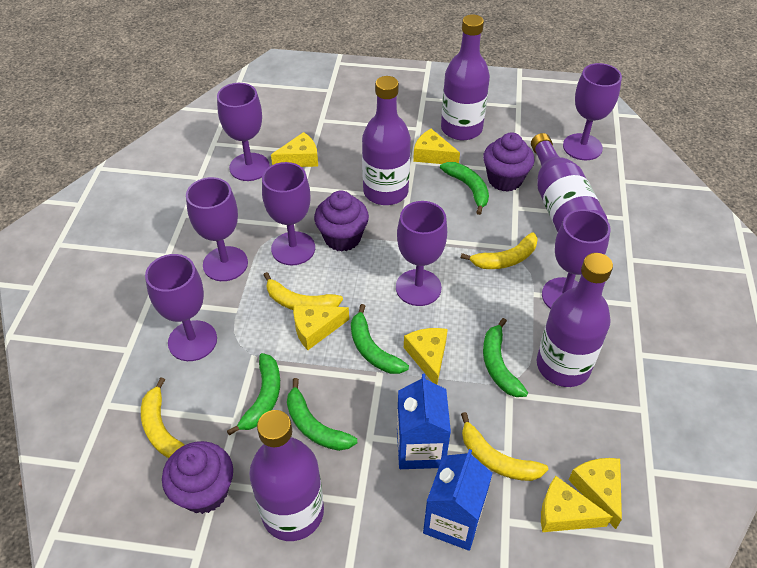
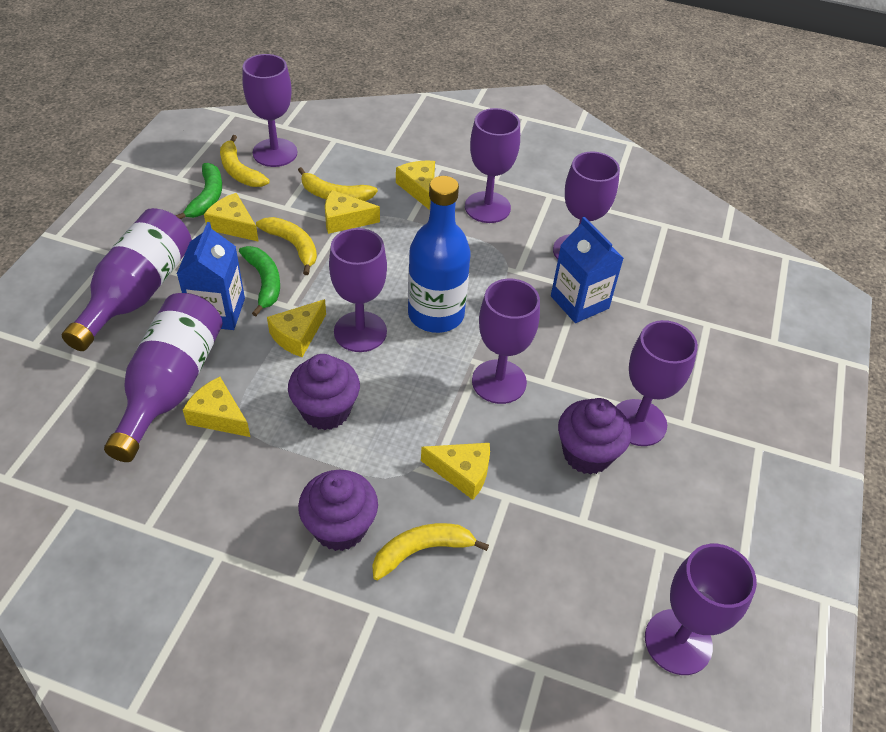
blue bottle: 0 -> 1
green banana: 5 -> 2
purple bottle: 5 -> 2

